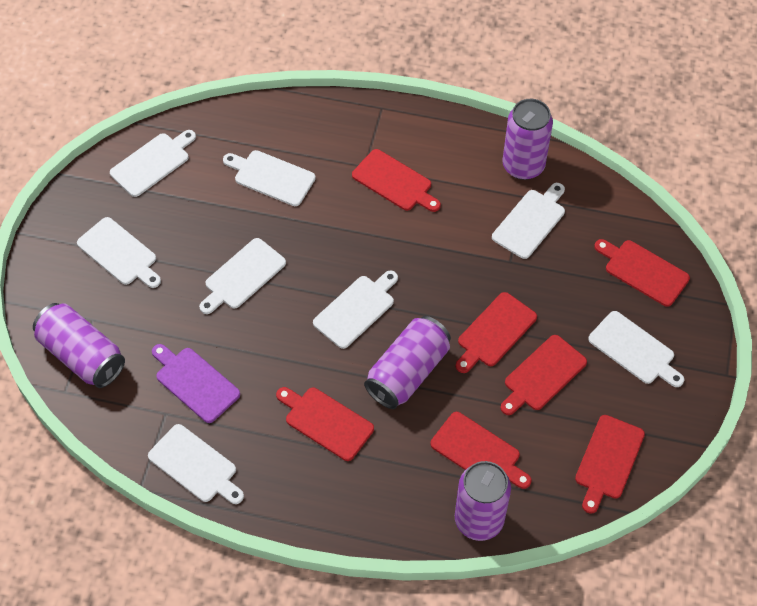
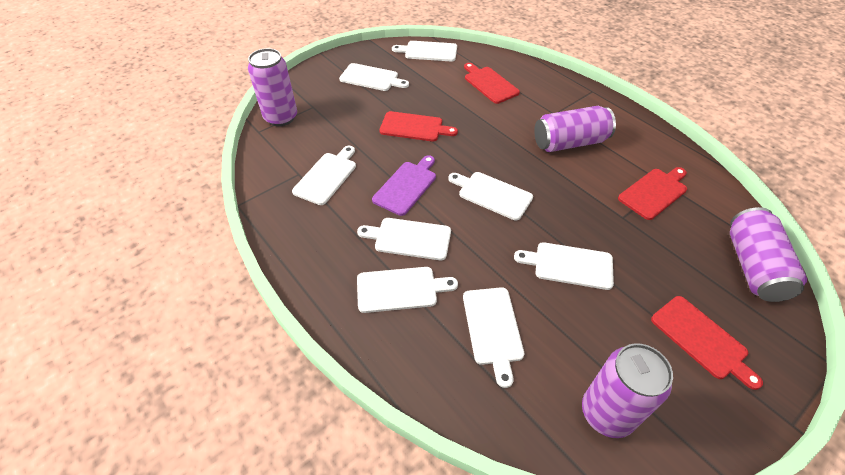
red cutting board: 7 -> 4

